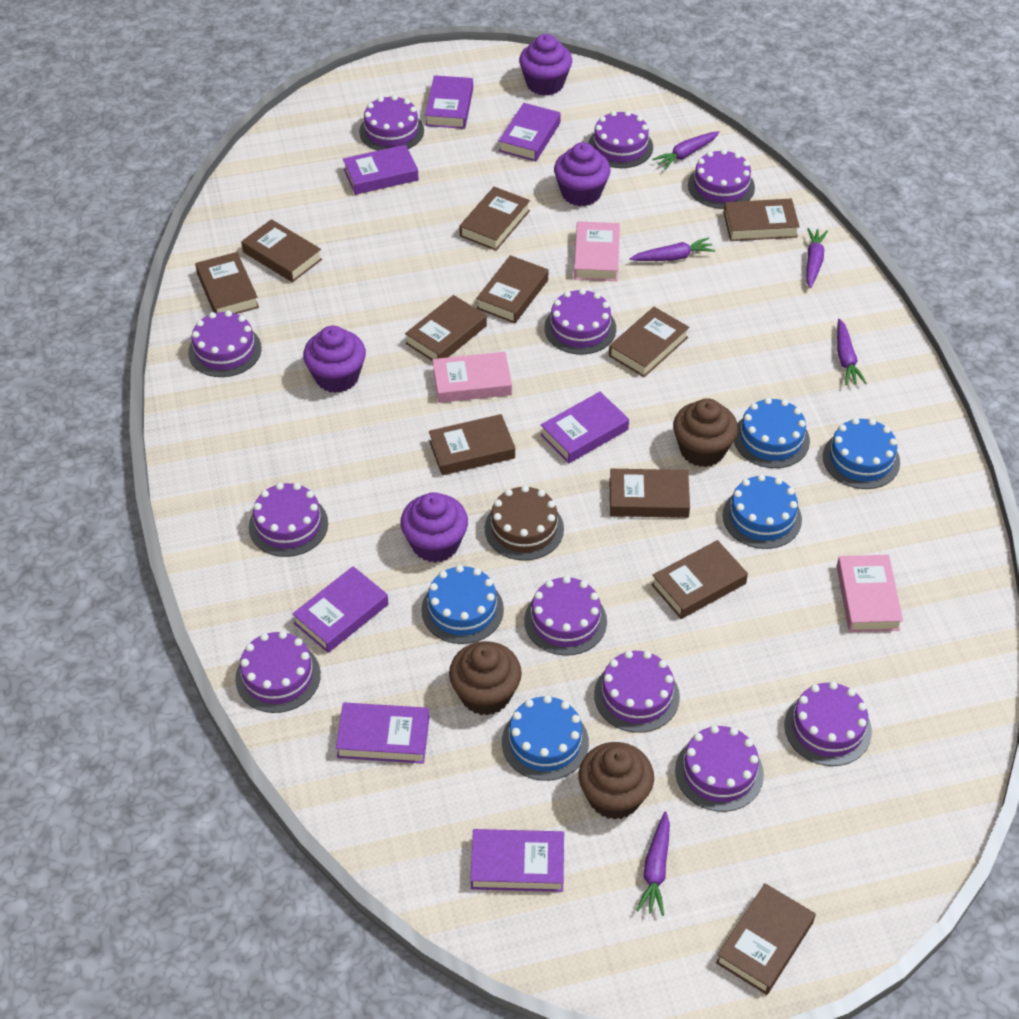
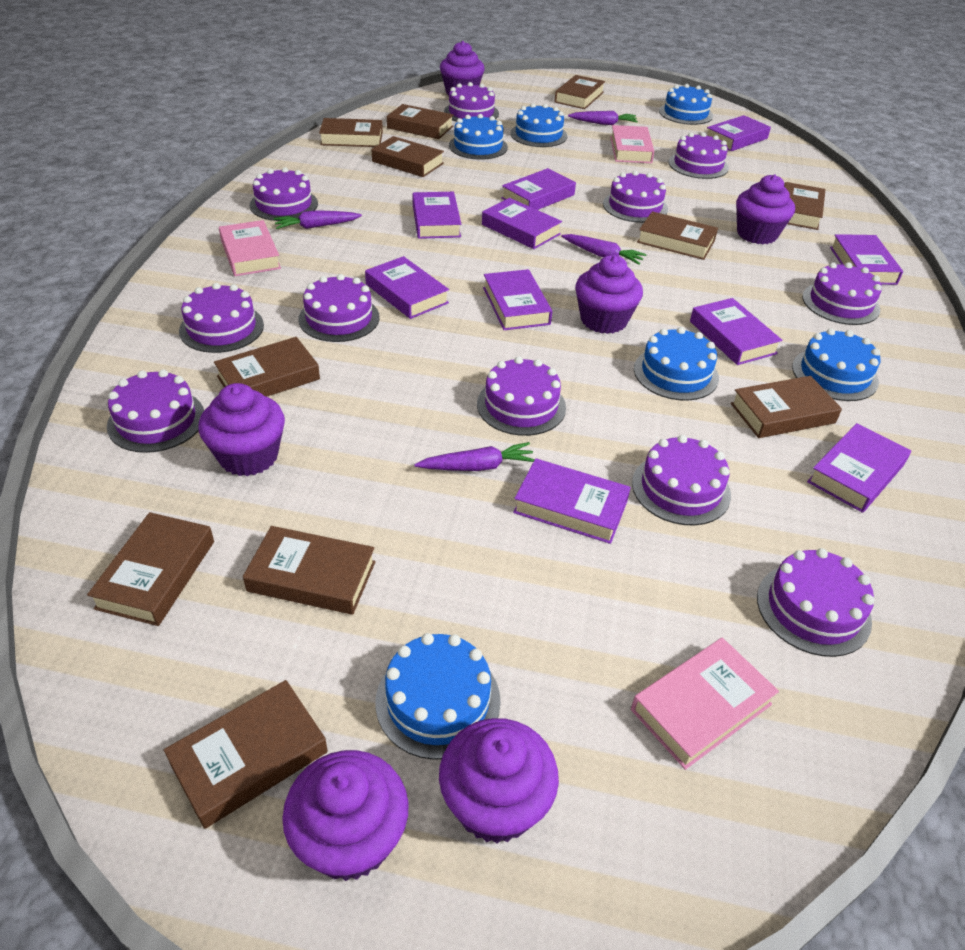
blue cake: 5 -> 6
brown cake: 1 -> 0
brown cupcake: 3 -> 0
purple book: 7 -> 10
purple carrot: 5 -> 4
purple cupcake: 4 -> 6

